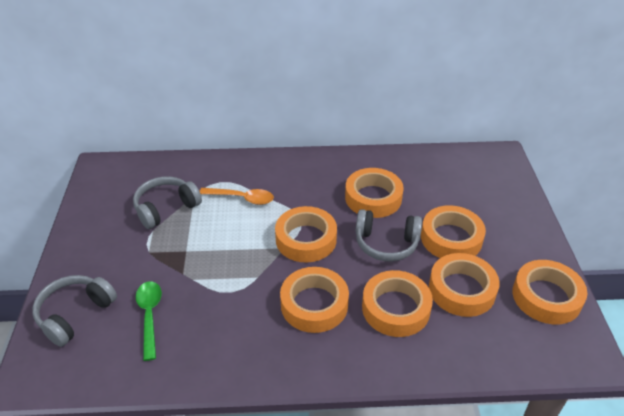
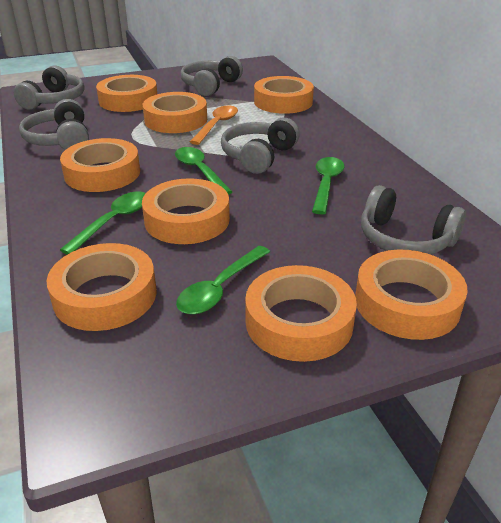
green spoon: 1 -> 4
grey headphones: 3 -> 5
orange tape: 7 -> 8

